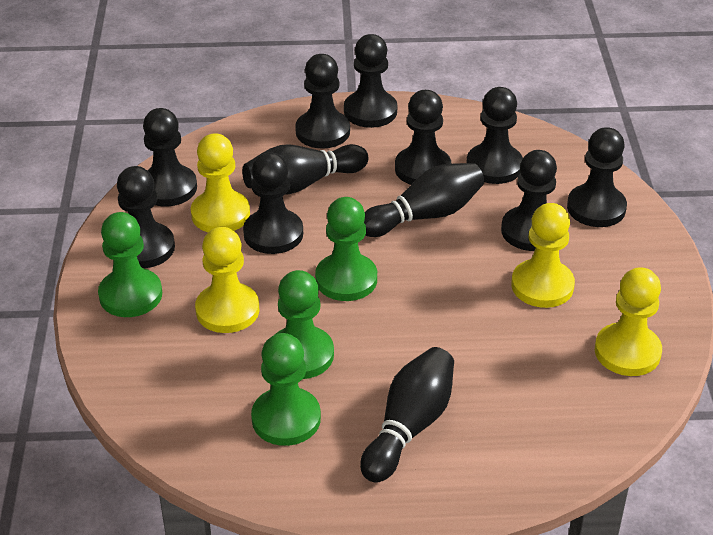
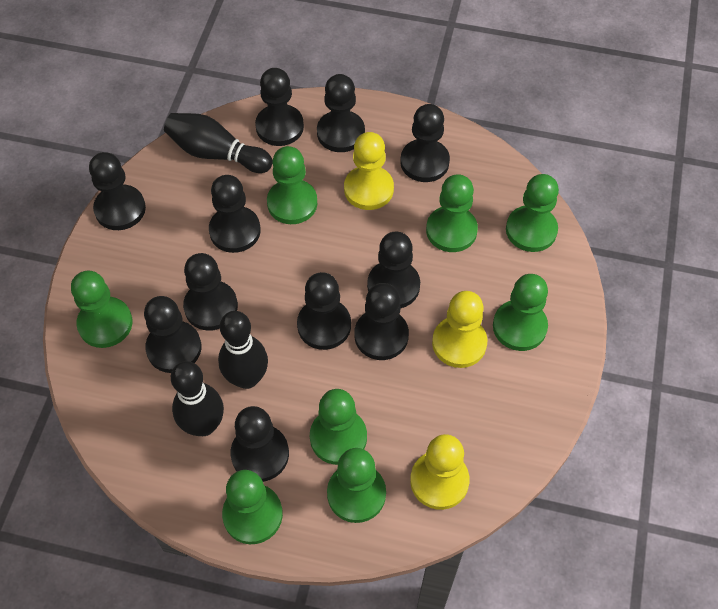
black pawn: 9 -> 11
green pawn: 4 -> 8
yellow pawn: 4 -> 3

